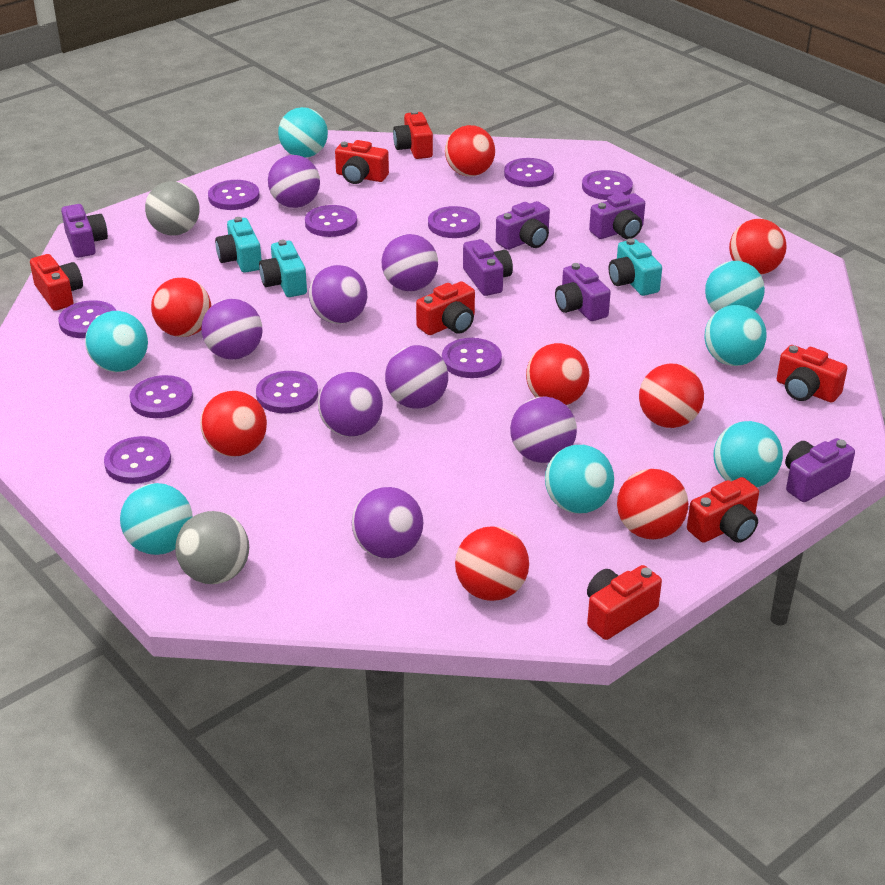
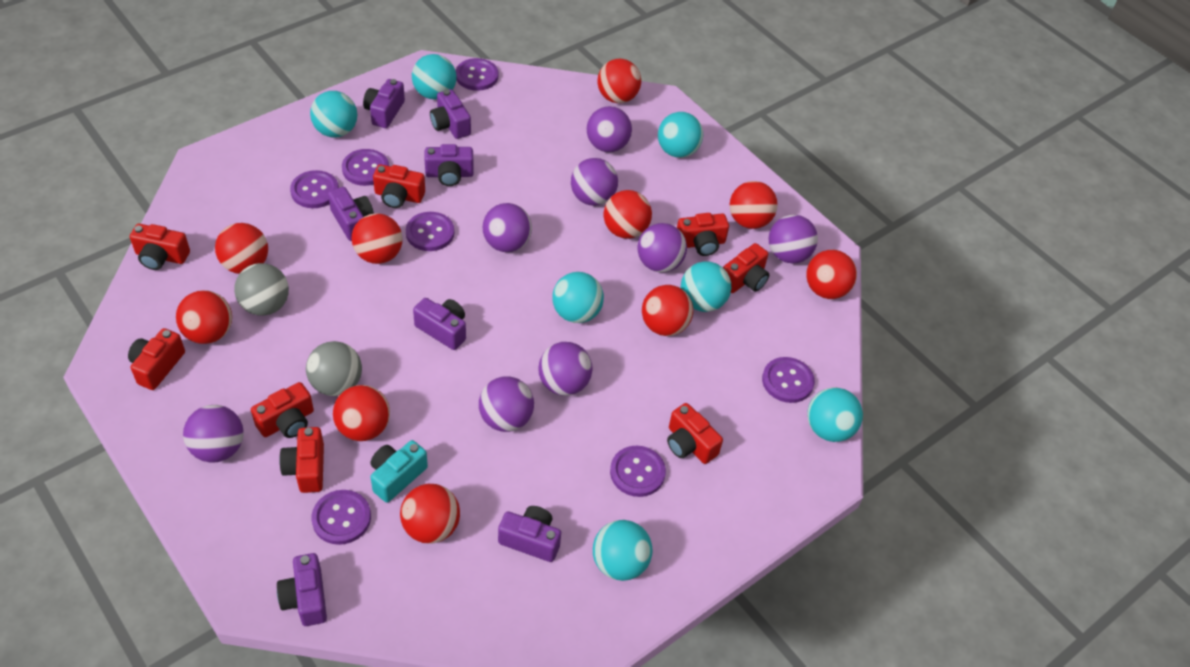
purple button: 10 -> 7
purple camera: 6 -> 7
red ball: 8 -> 10
red camera: 7 -> 8
turquoise camera: 3 -> 1

